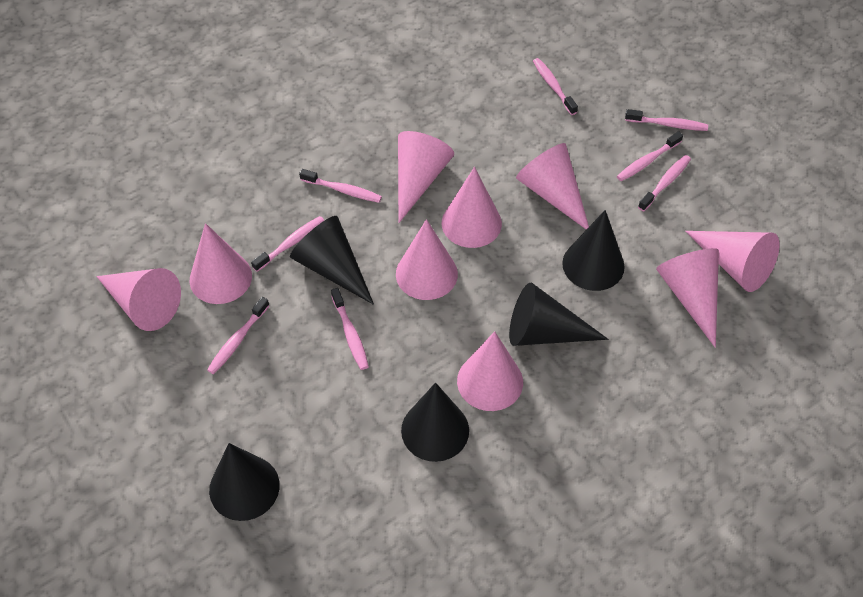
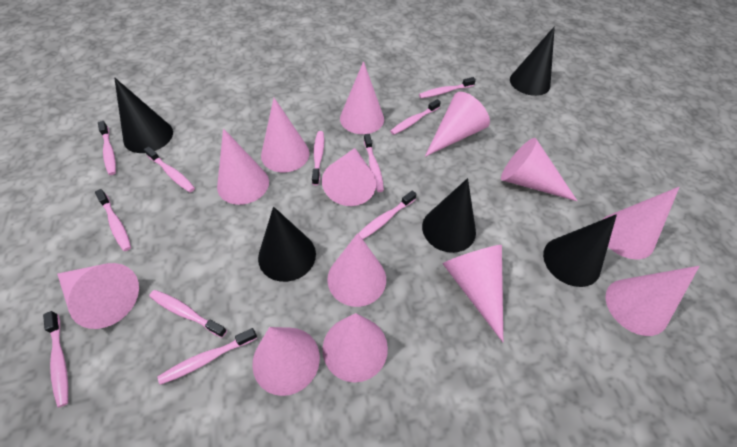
pink cone: 9 -> 13
pink toothbrush: 8 -> 11

